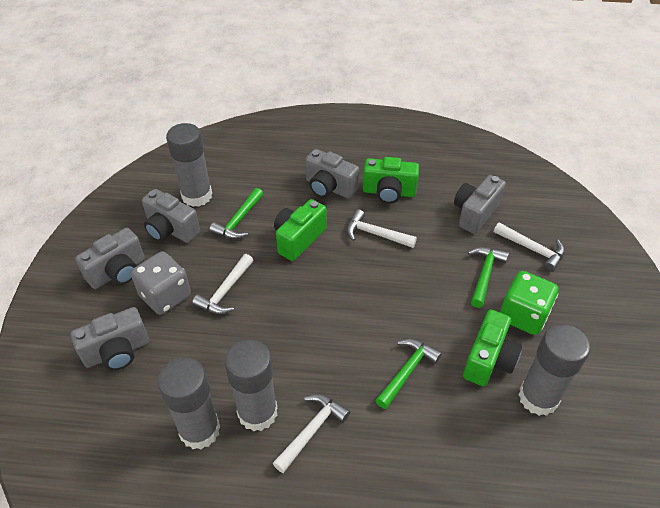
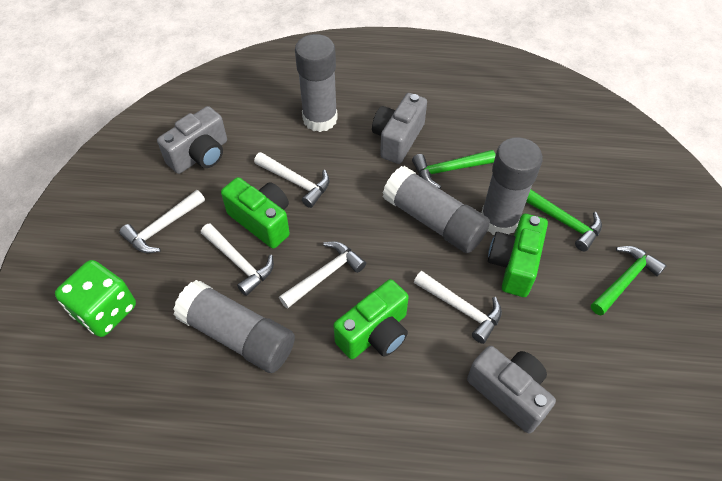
grey camera: 5 -> 3
grey dice: 1 -> 0
white hammer: 4 -> 5

